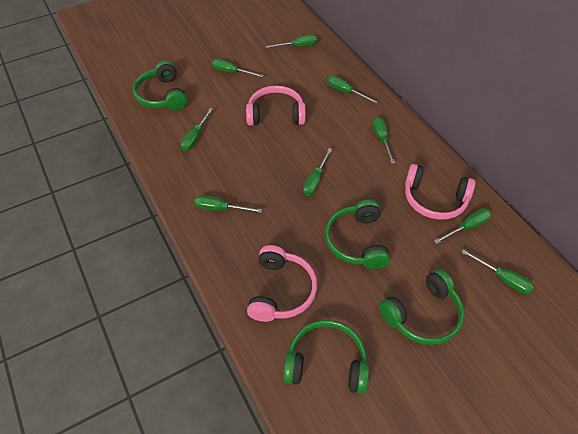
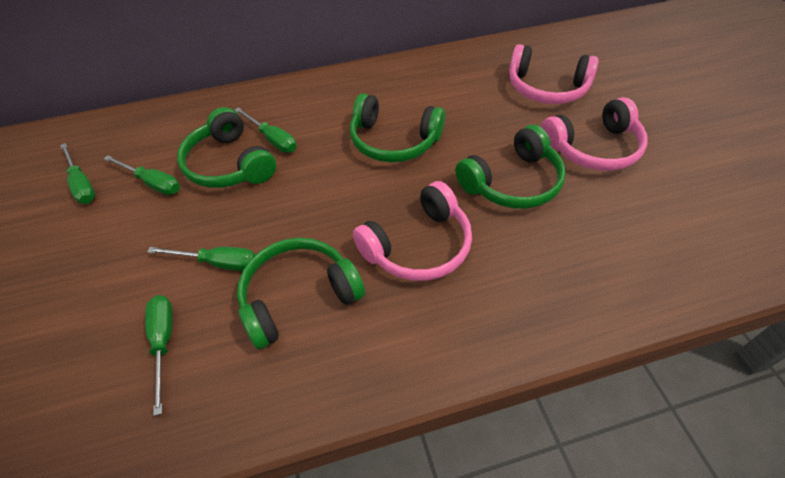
green screwdriver: 9 -> 5

